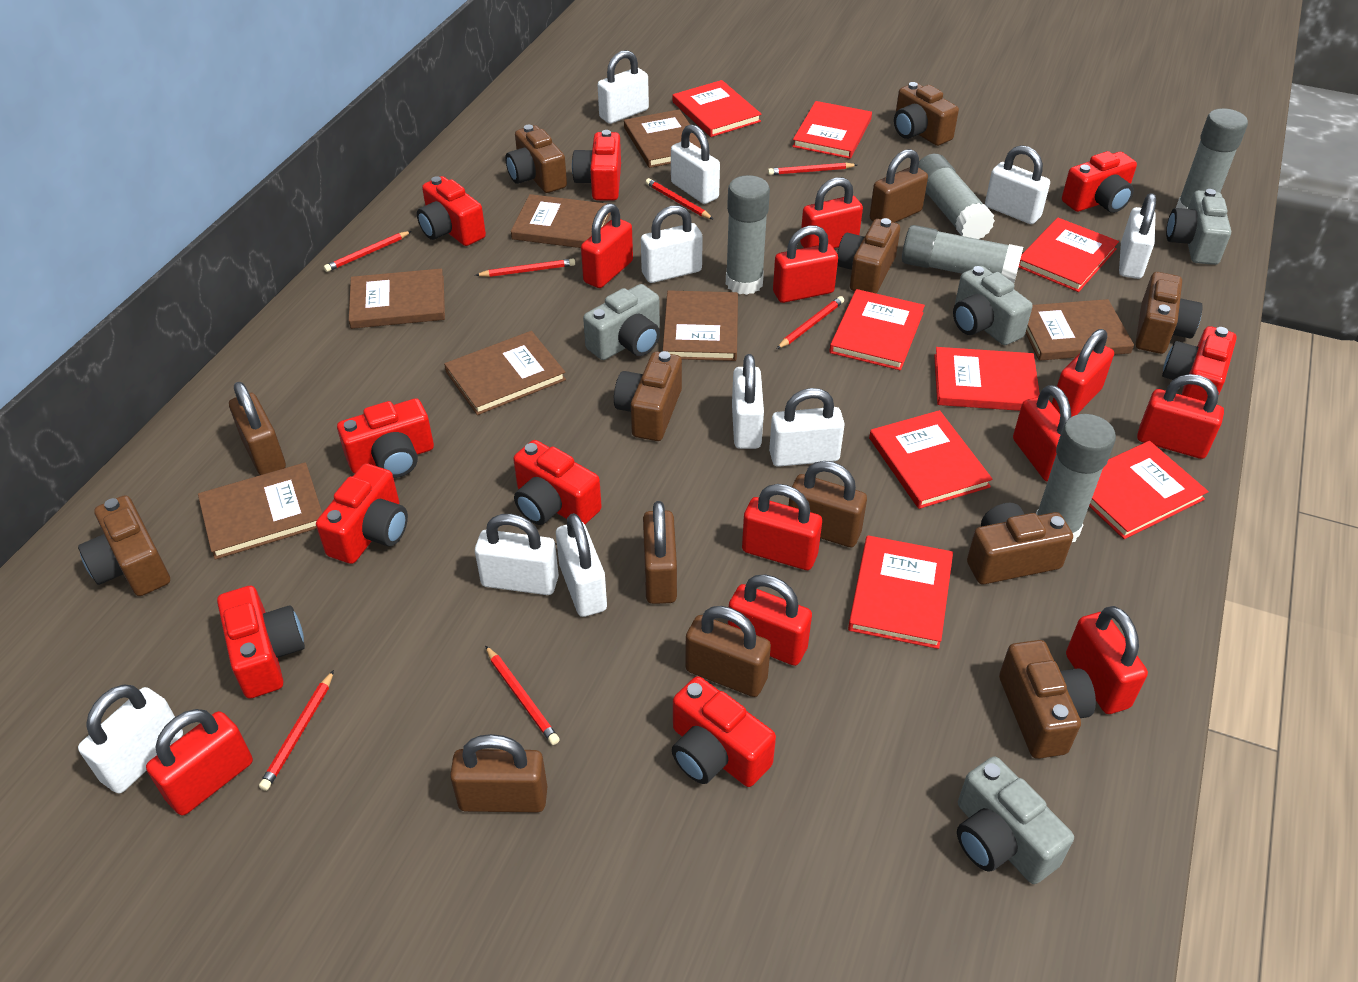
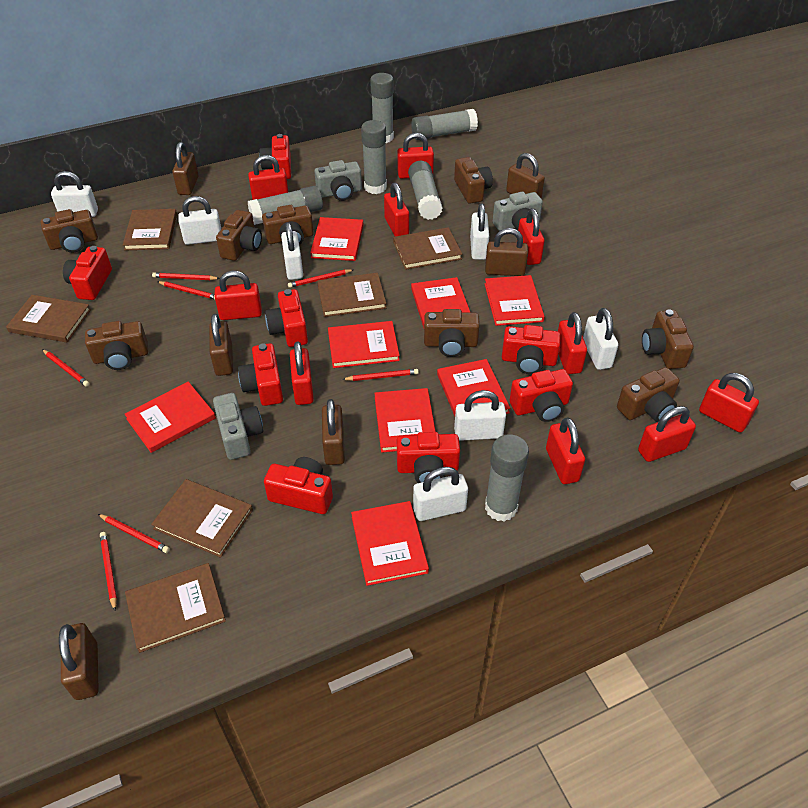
brown book: 7 -> 6
grey camera: 4 -> 3
grey glue stick: 5 -> 6
red camera: 9 -> 8
white padlock: 10 -> 7

